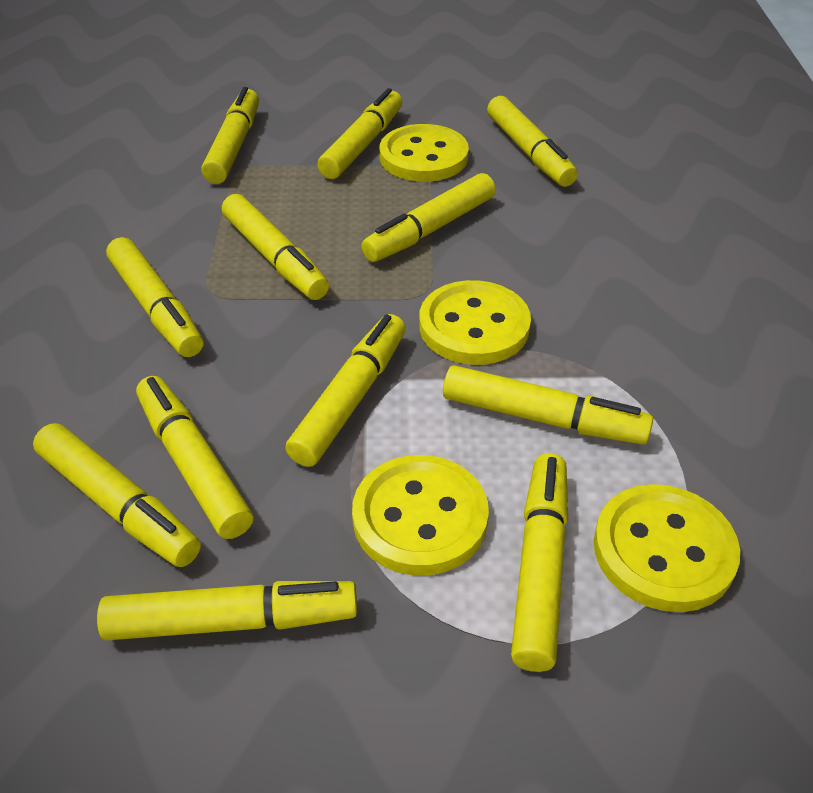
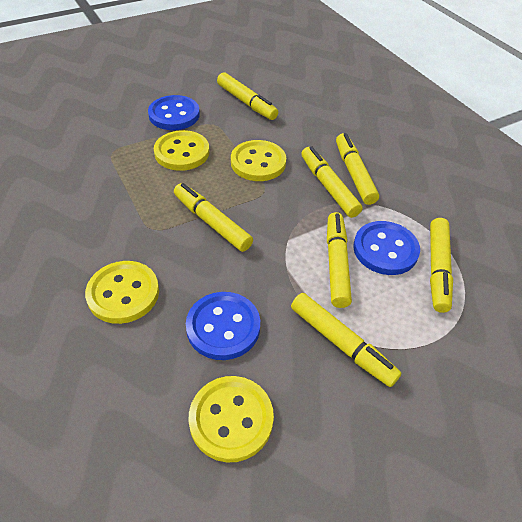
blue button: 0 -> 3
yellow marker: 12 -> 7

